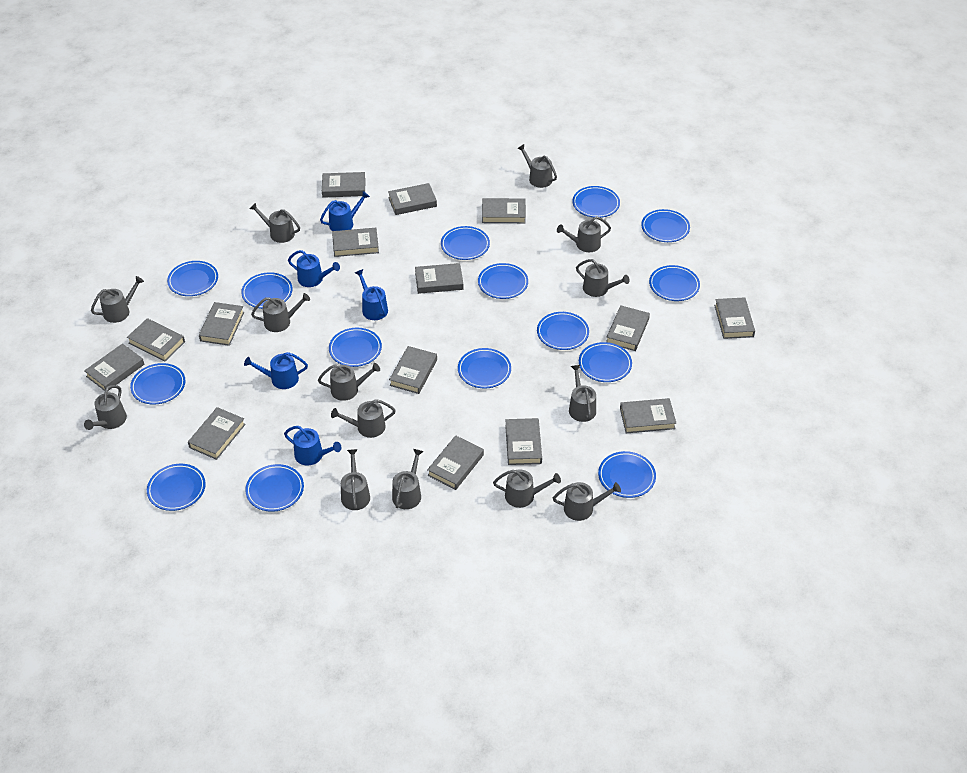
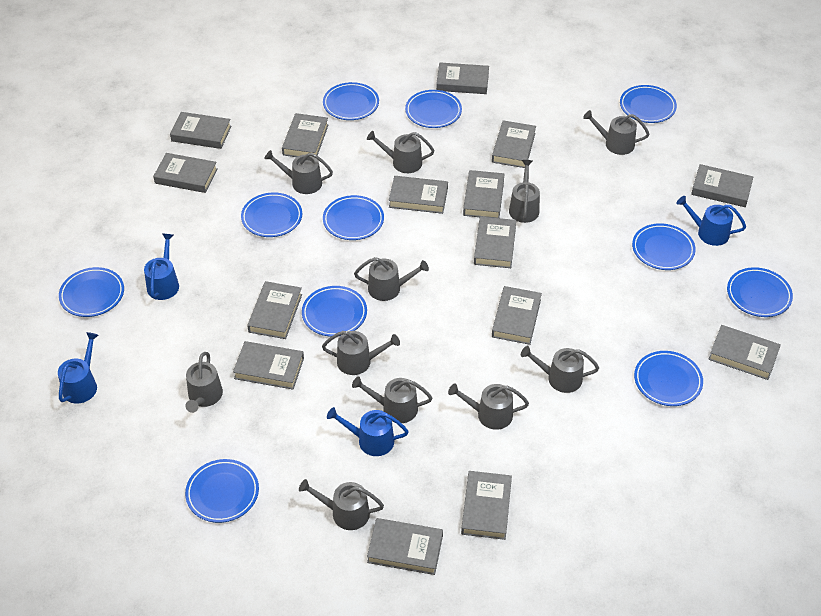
blue plate: 15 -> 11
blue watering can: 5 -> 4
grey watering can: 14 -> 11

